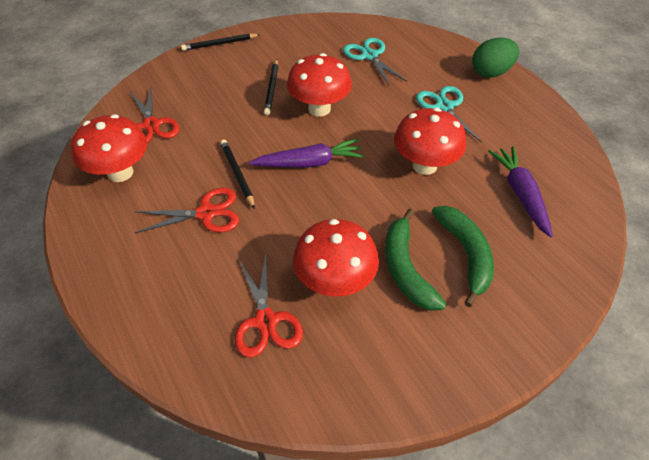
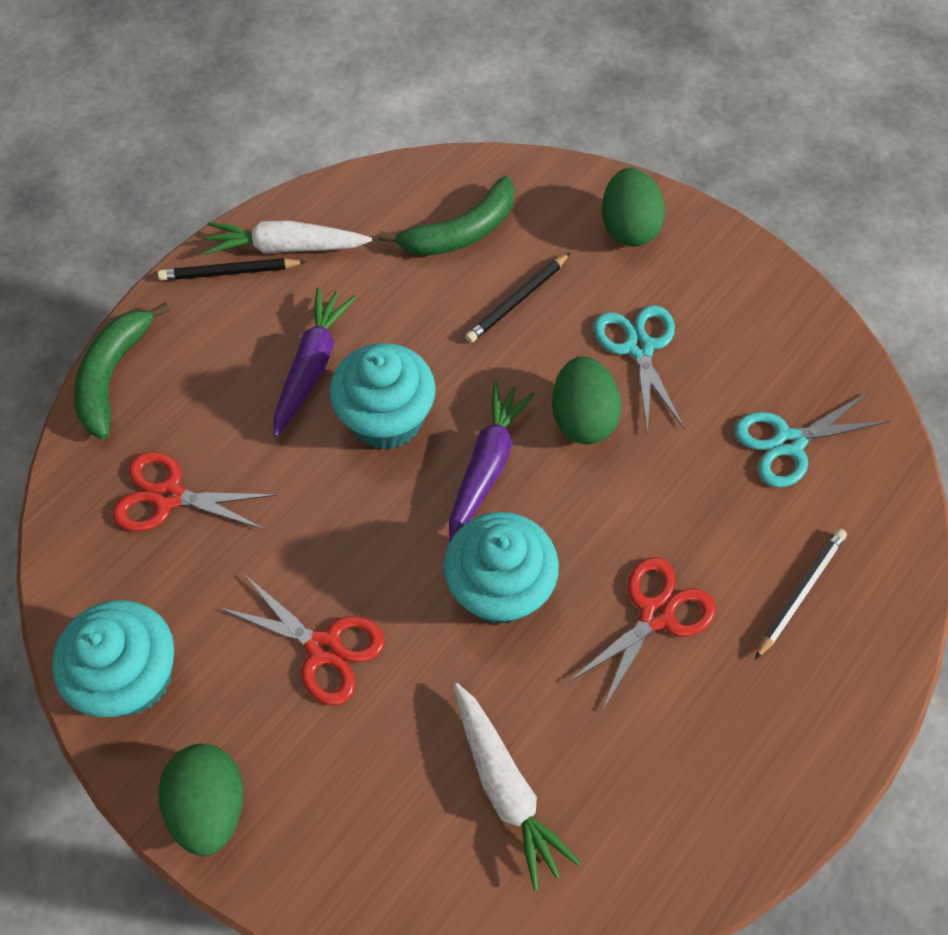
green egg: 1 -> 3
red mushroom: 4 -> 0
turquoise cupcake: 0 -> 3
white carrot: 0 -> 2

